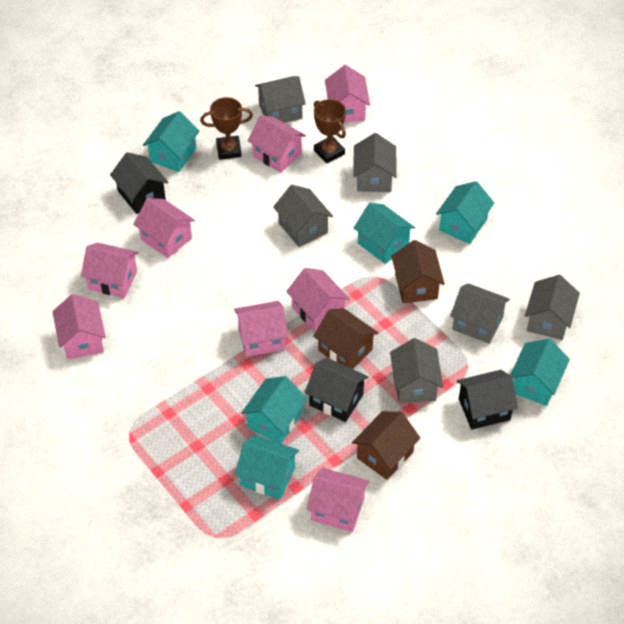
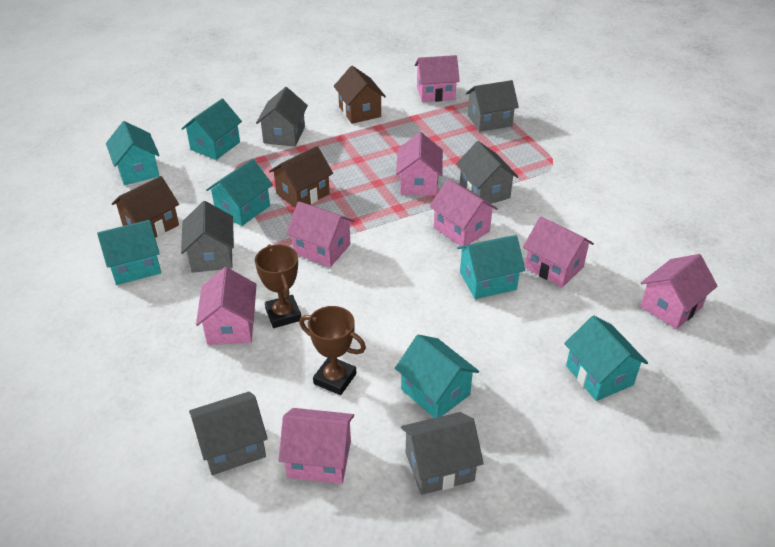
black house: 3 -> 0
turquoise house: 6 -> 7

